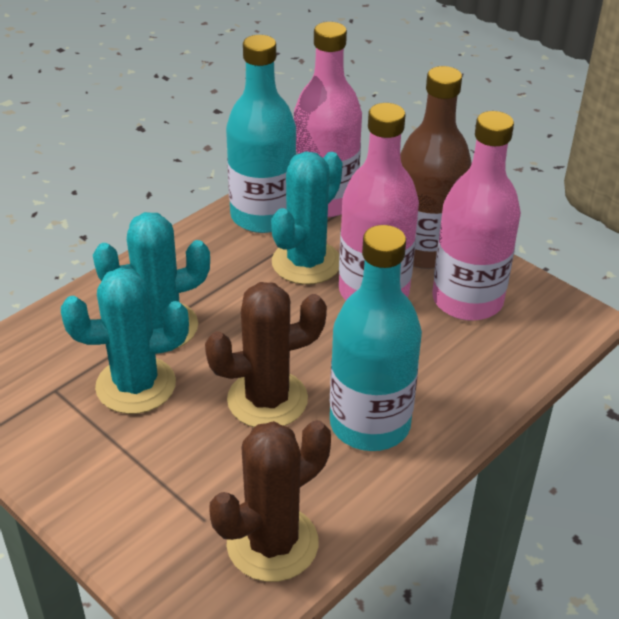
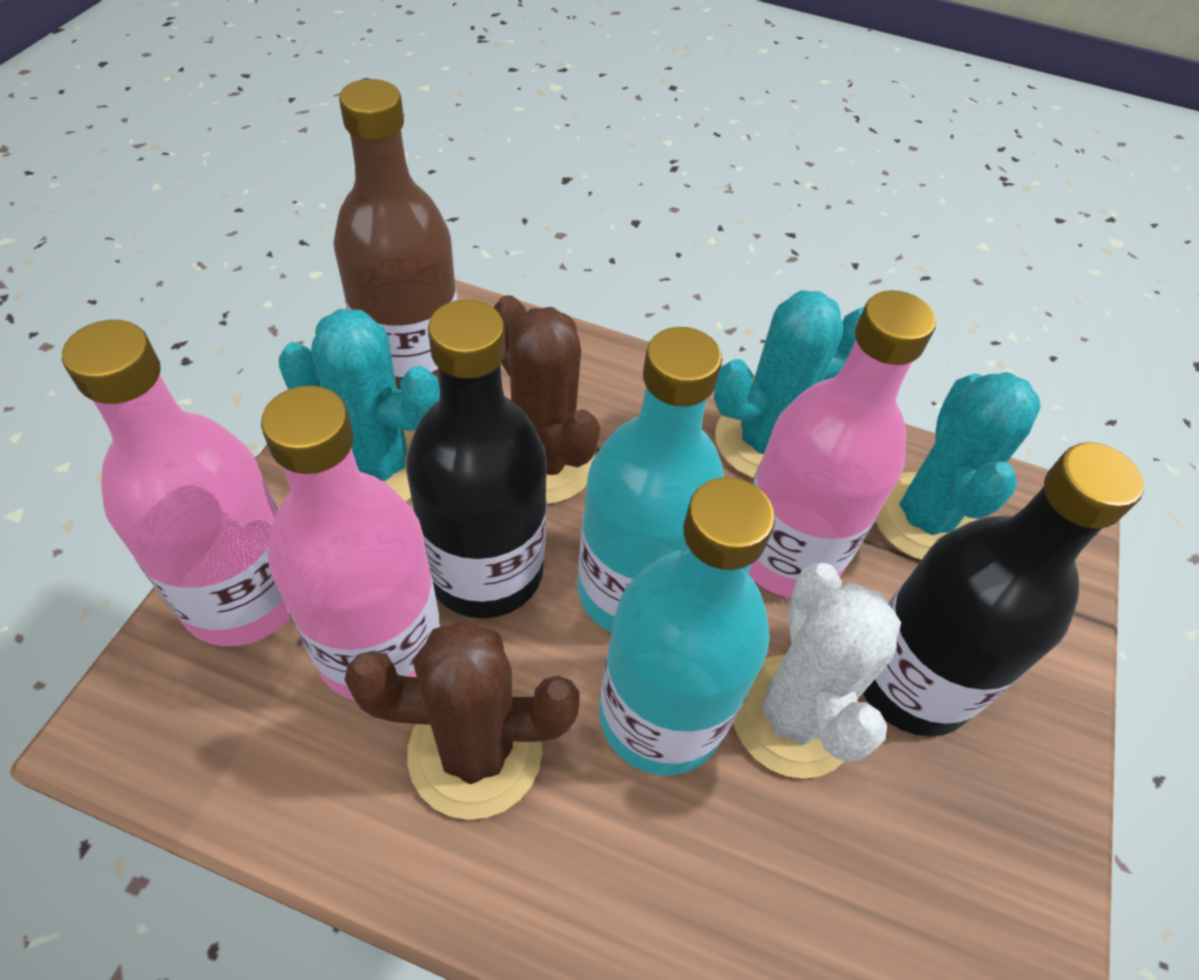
black bottle: 0 -> 2
white cactus: 0 -> 1

